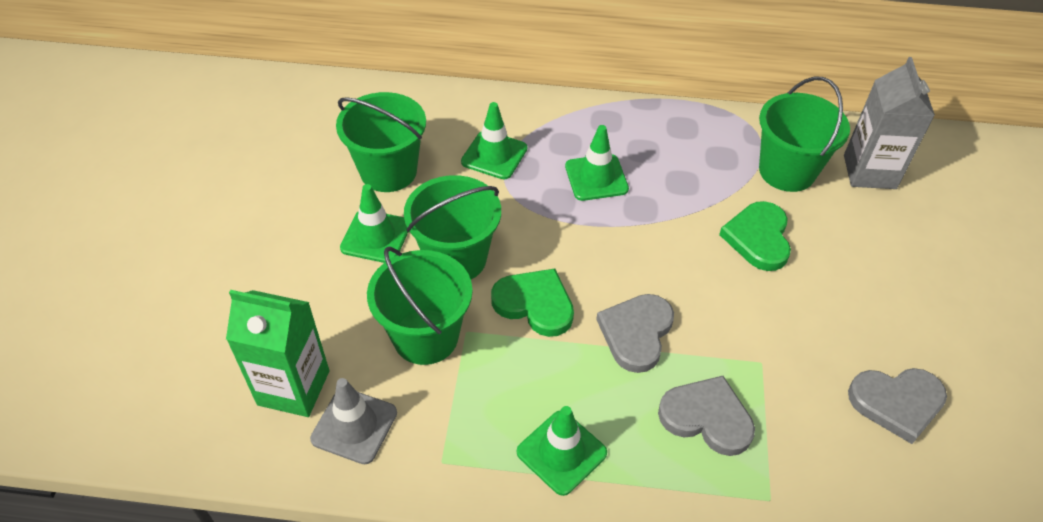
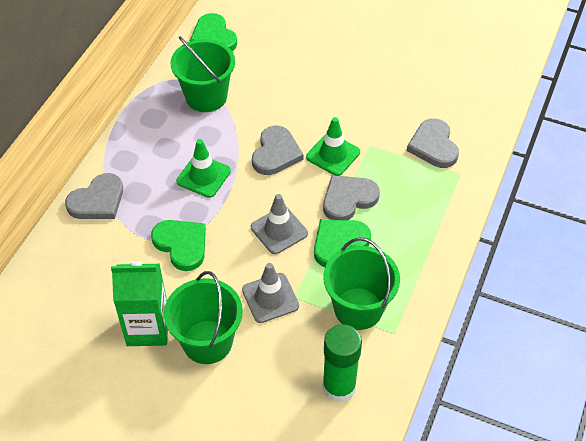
green bucket: 4 -> 3
green glue stick: 0 -> 1
green heart: 2 -> 3
green traffic cone: 4 -> 2
grey carton: 1 -> 0
grey heart: 3 -> 4
grey traffic cone: 1 -> 2

